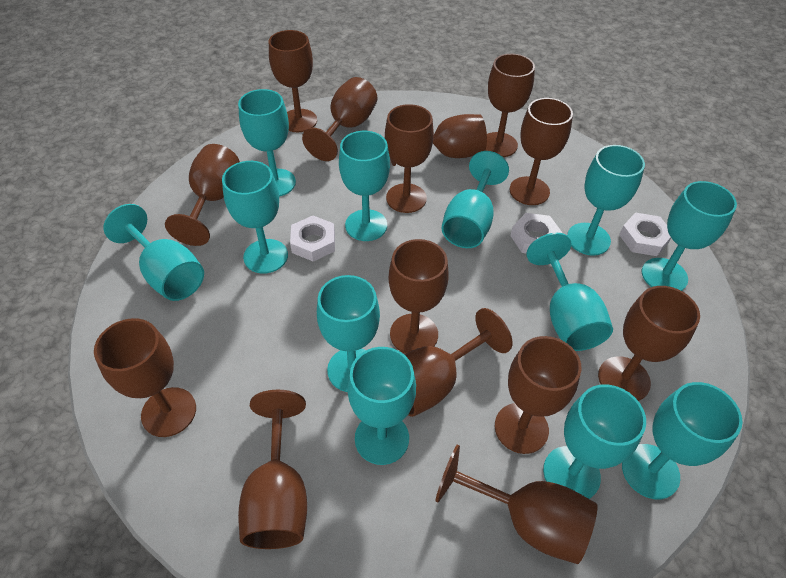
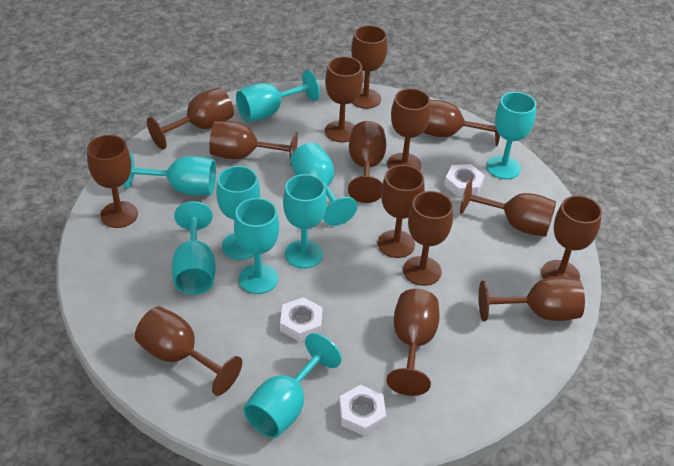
brown goblet: 14 -> 15
turquoise goblet: 12 -> 9

